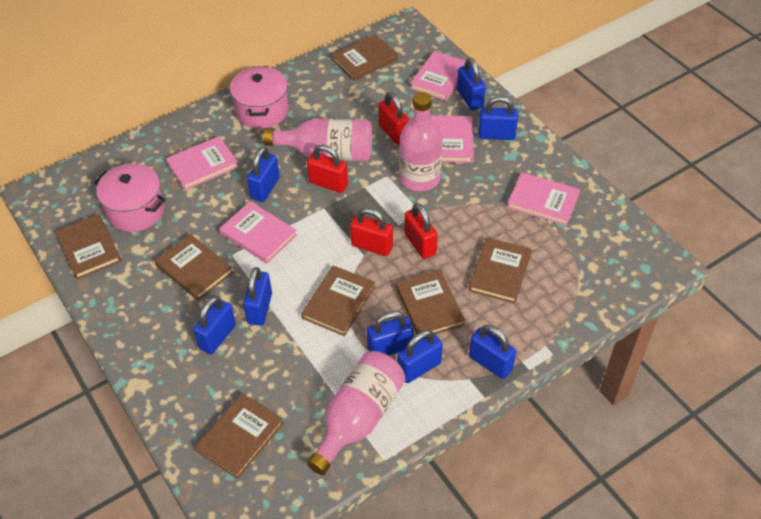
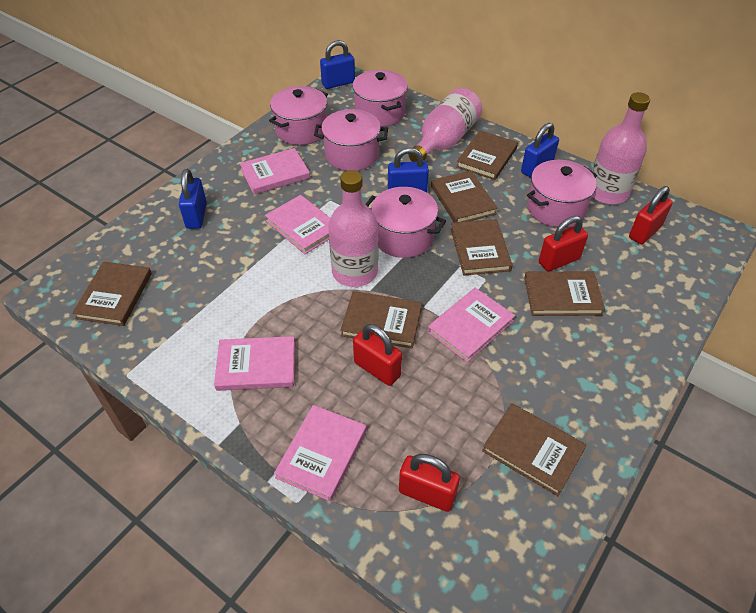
blue padlock: 8 -> 4
pink pot: 2 -> 5

